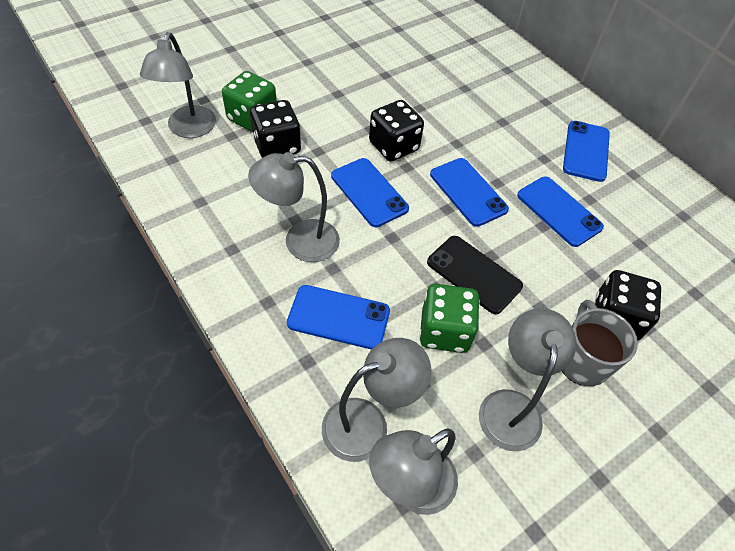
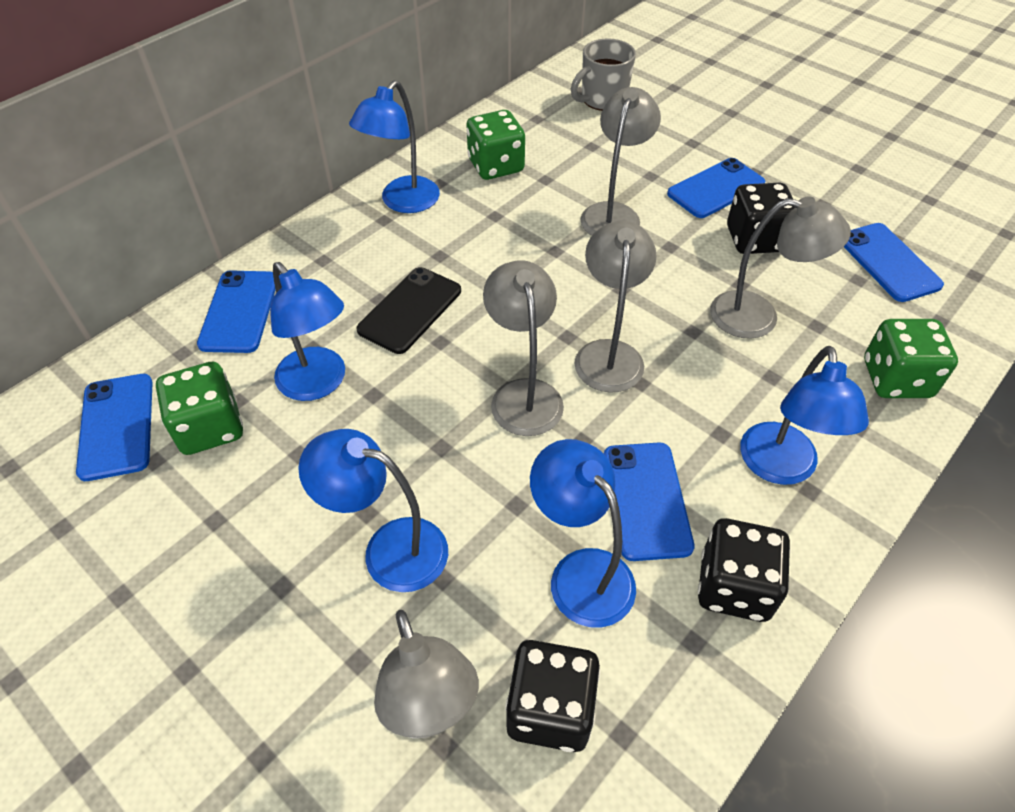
blue lamp: 0 -> 5
green dice: 2 -> 3

